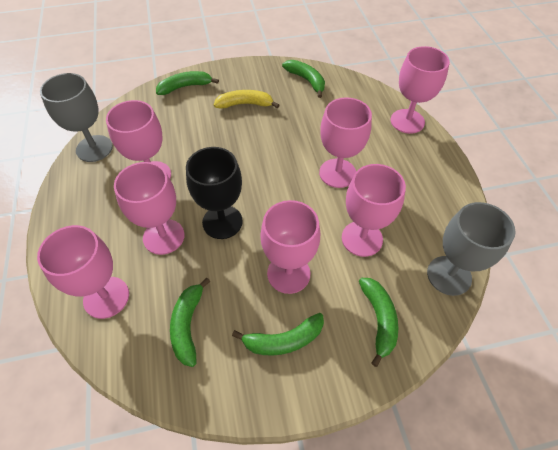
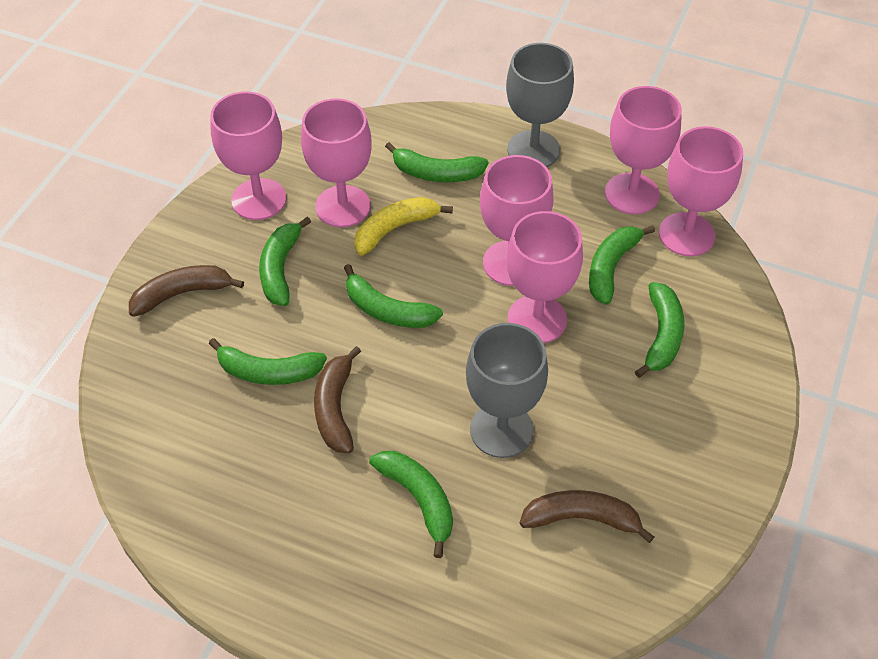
black goblet: 1 -> 0
brown banana: 0 -> 3
green banana: 5 -> 7
pink goblet: 7 -> 6

